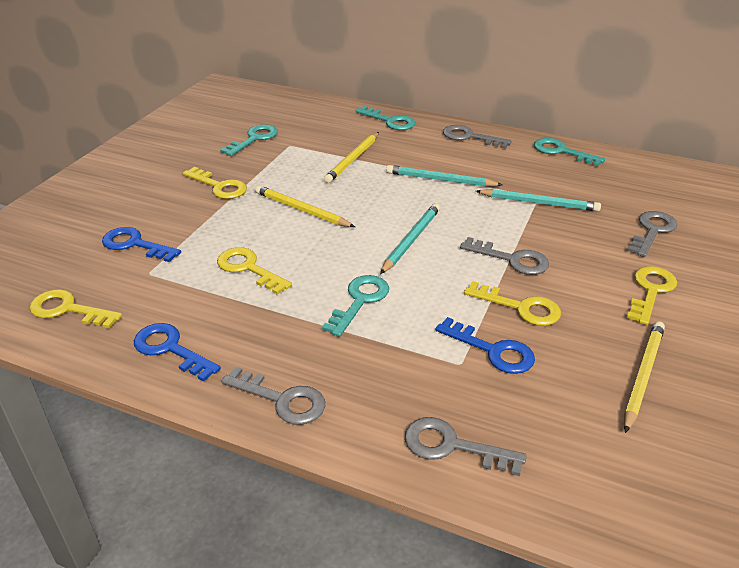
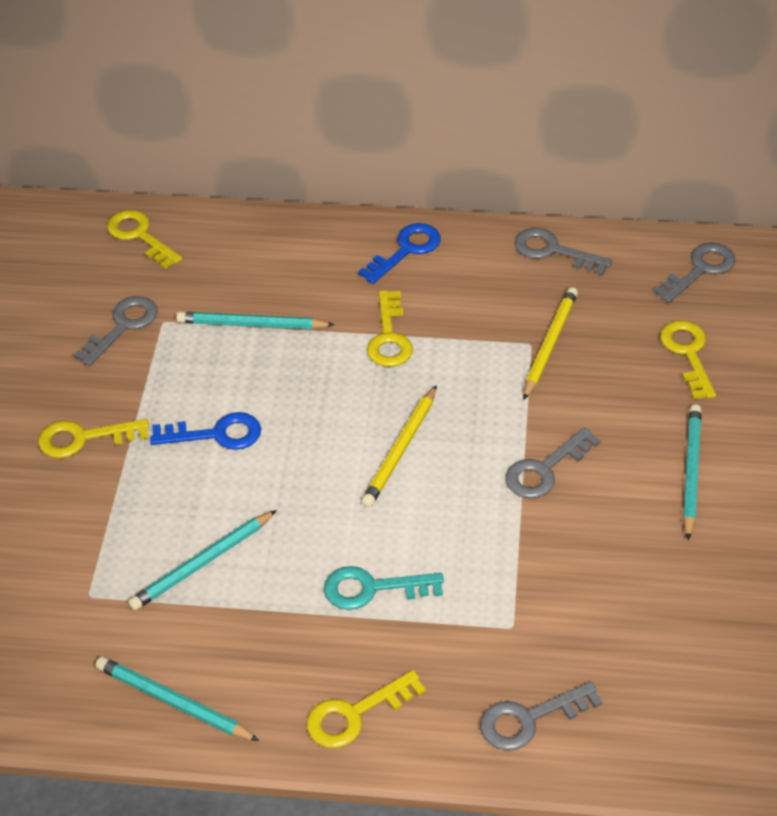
blue key: 3 -> 2
turquoise key: 4 -> 1
turquoise pencil: 3 -> 4
yellow pencil: 3 -> 2

